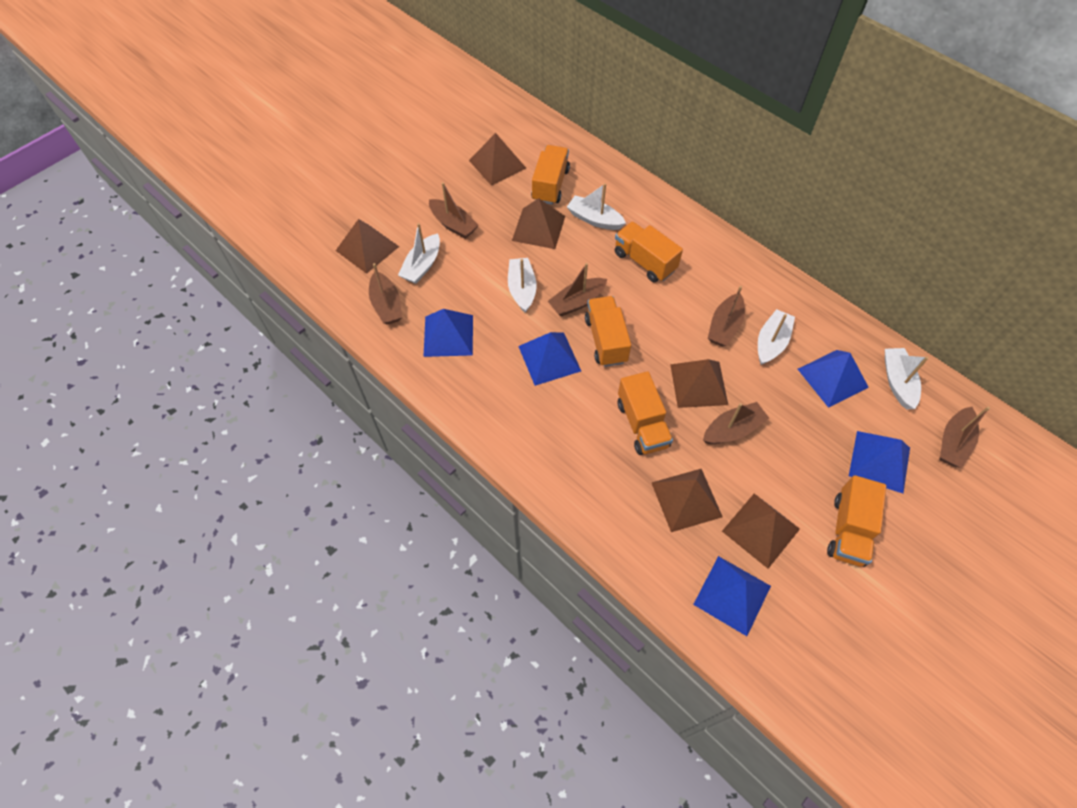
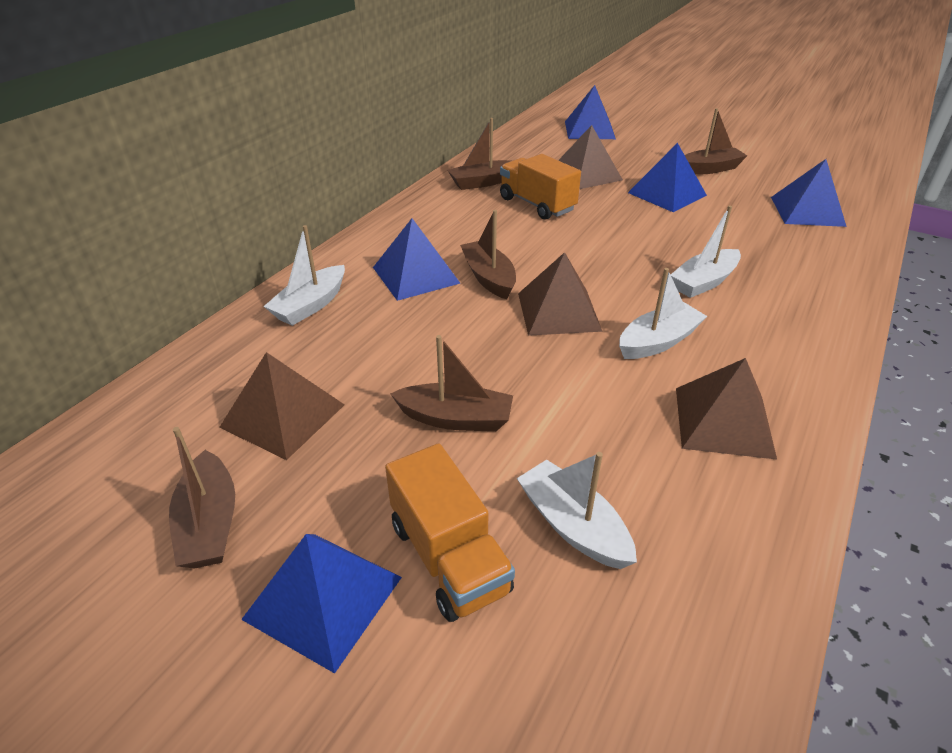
brown boat: 6 -> 5
brown pyramid: 6 -> 4
orange truck: 5 -> 2
white boat: 5 -> 4

